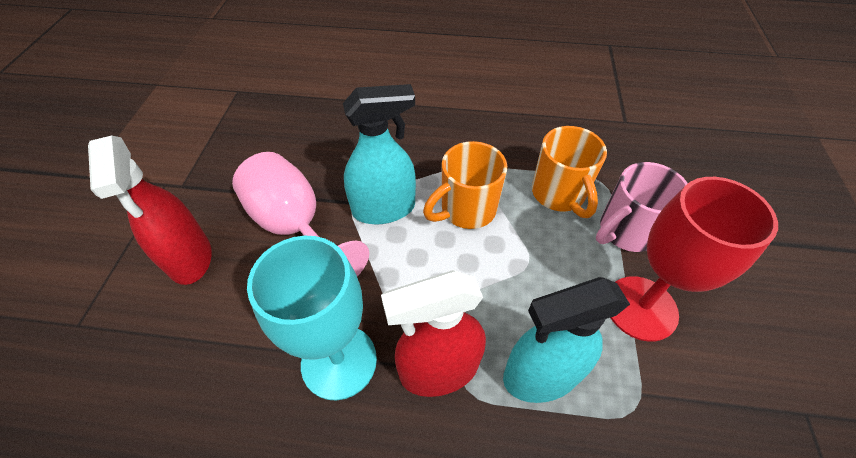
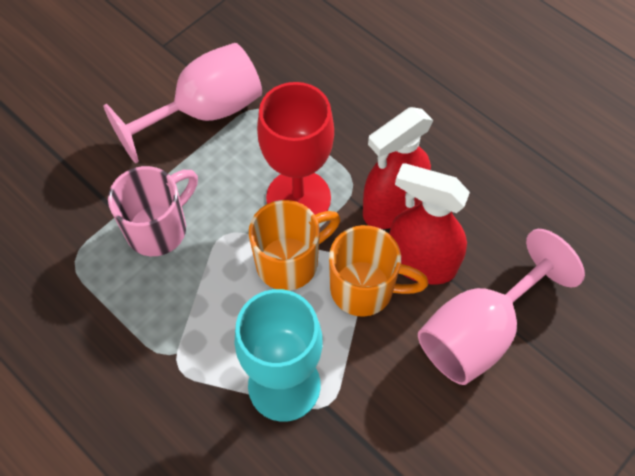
pink goblet: 1 -> 2
turquoise spray bottle: 2 -> 0

